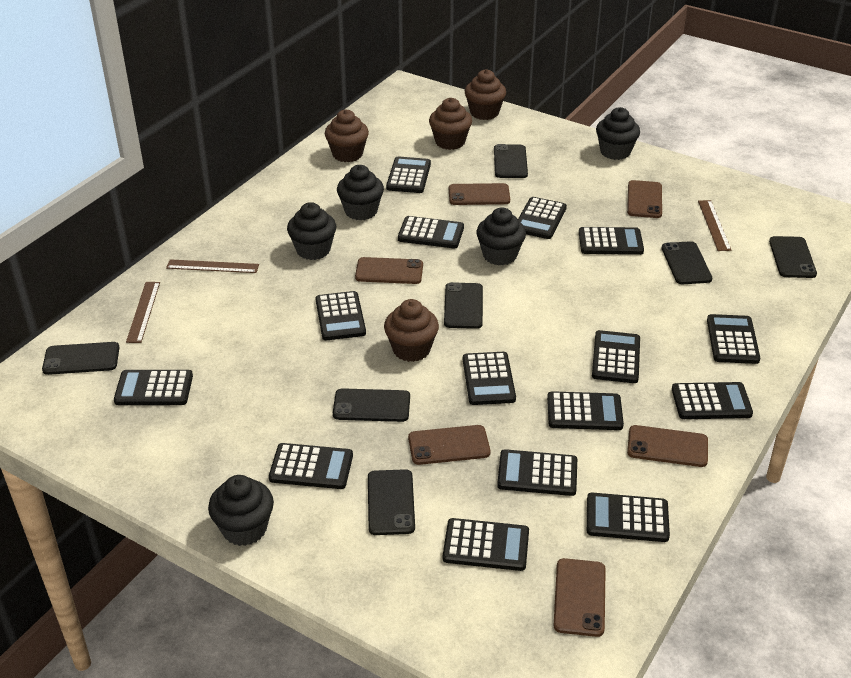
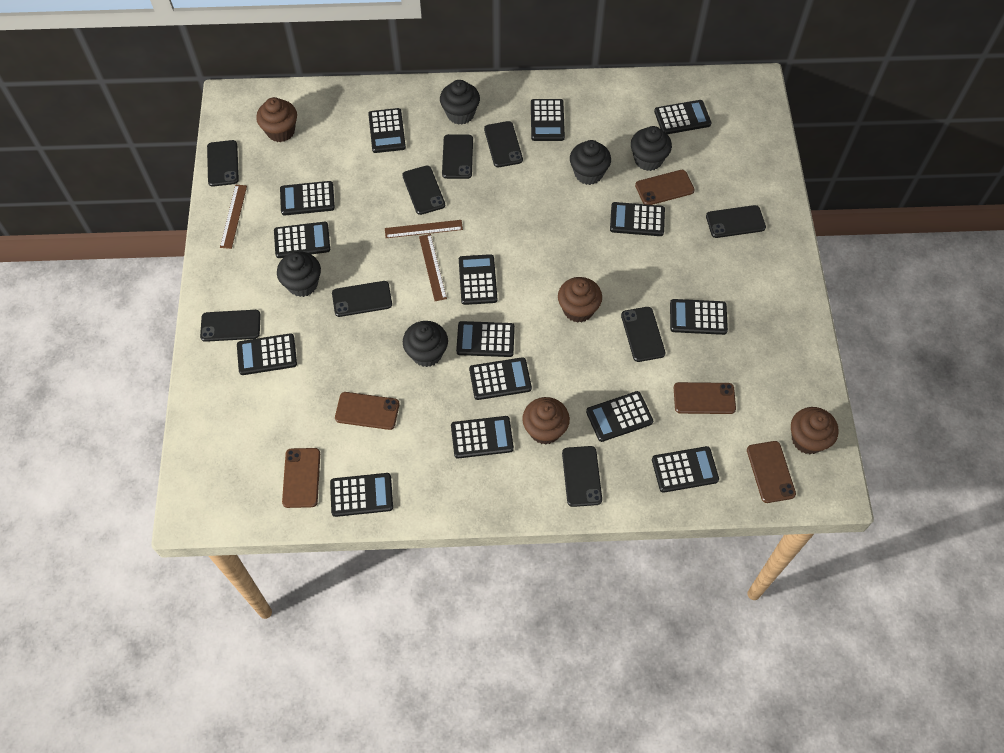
black phone: 7 -> 9
brown phone: 6 -> 5

